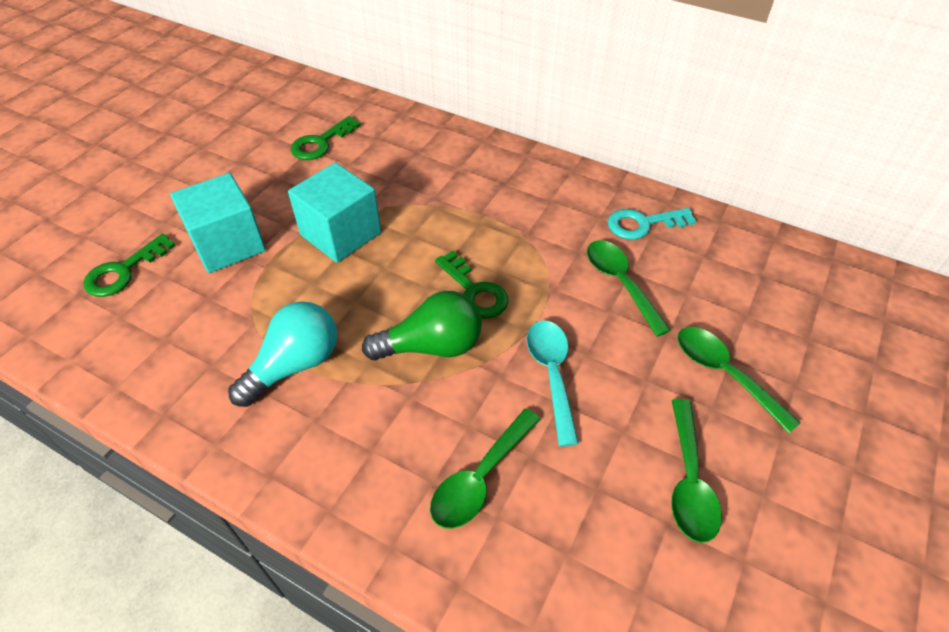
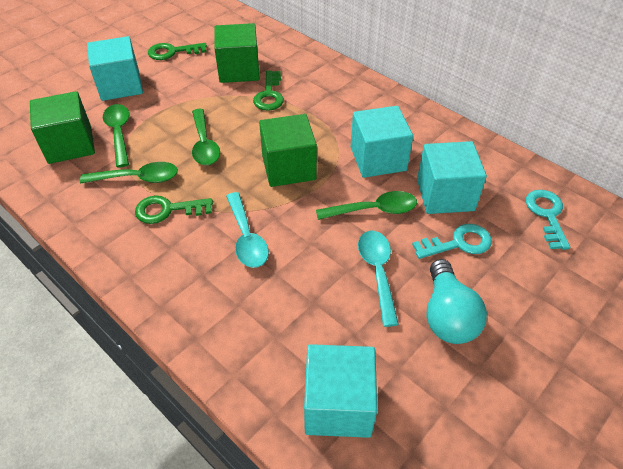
green cube: 0 -> 3
green light bulb: 1 -> 0
turquoise cube: 2 -> 4
turquoise key: 1 -> 2
turquoise spoon: 1 -> 2

